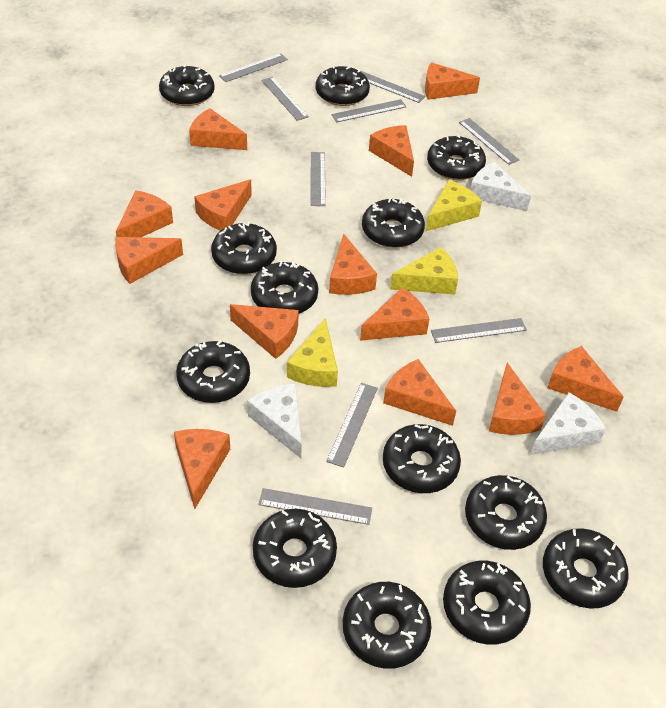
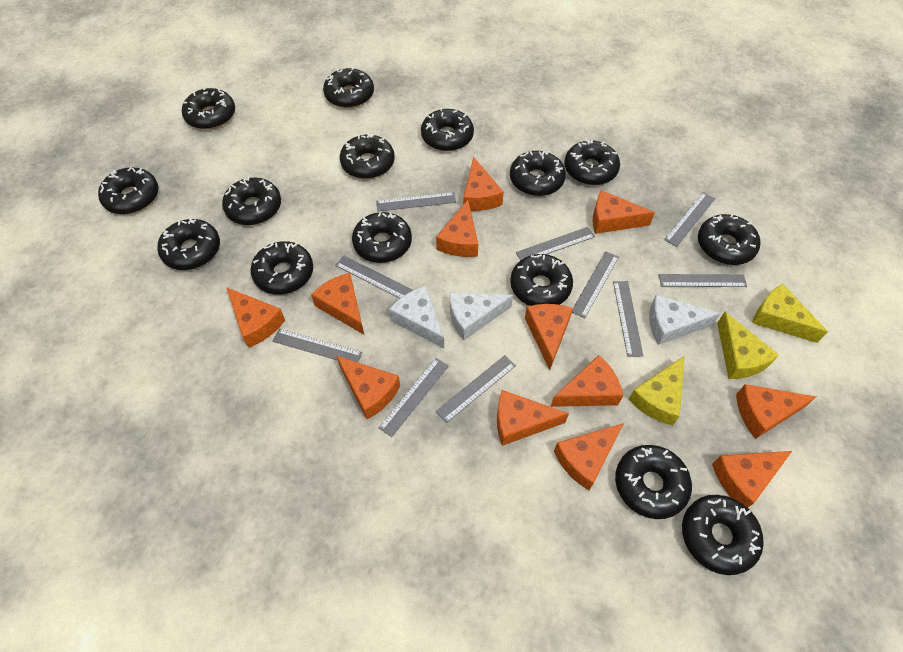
black donut: 13 -> 15
grey ruler: 9 -> 10
orange cheese: 13 -> 12

